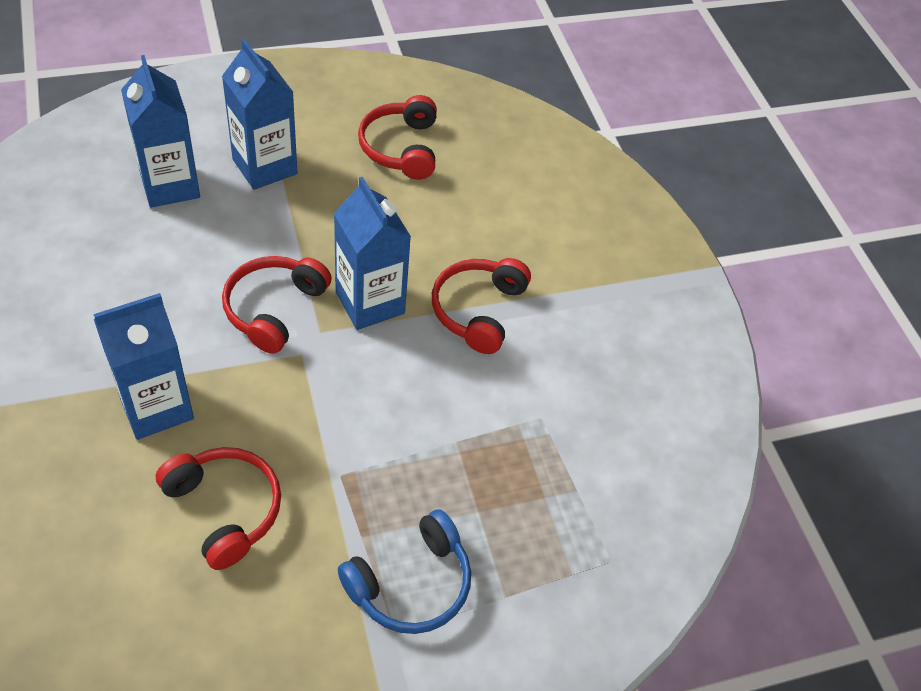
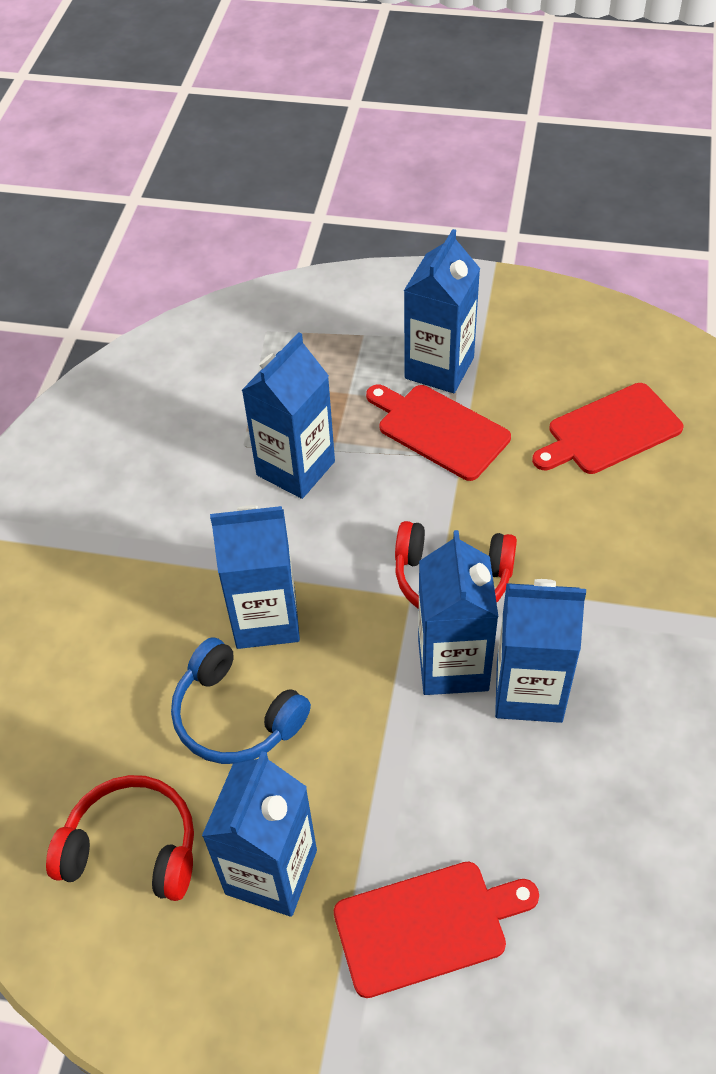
blue carton: 4 -> 6
red cutting board: 0 -> 3
red headphones: 4 -> 2

